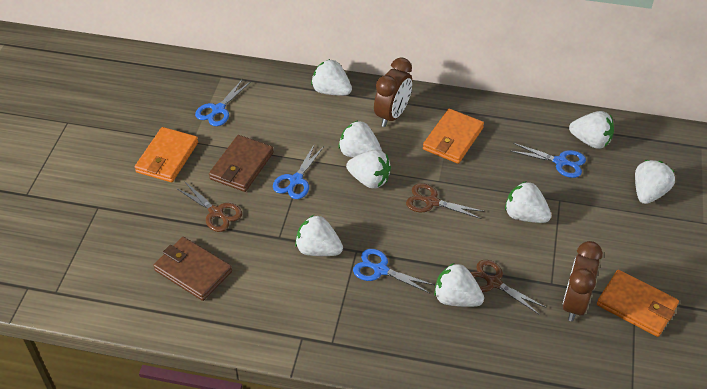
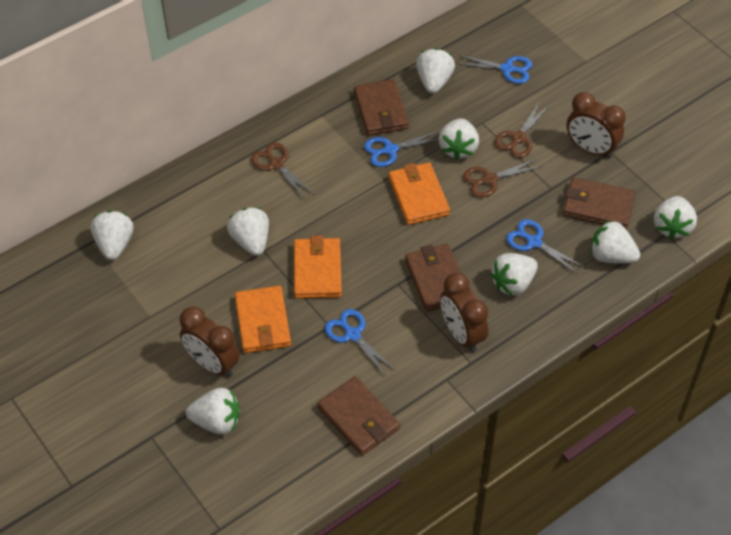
brown clock: 2 -> 3
brown wallet: 2 -> 4

